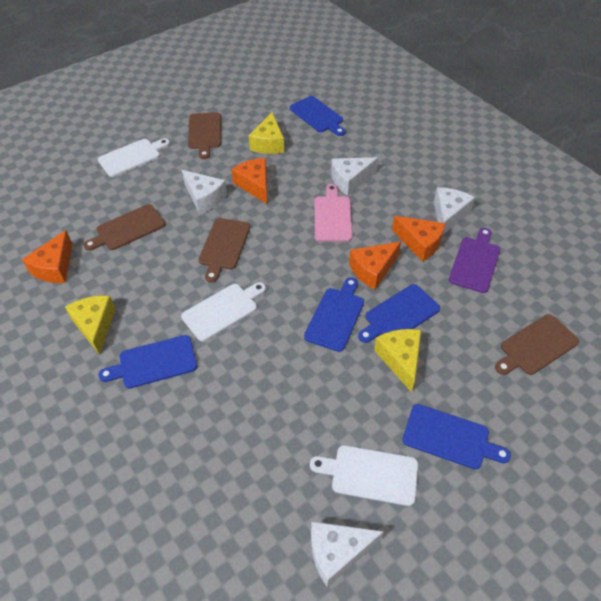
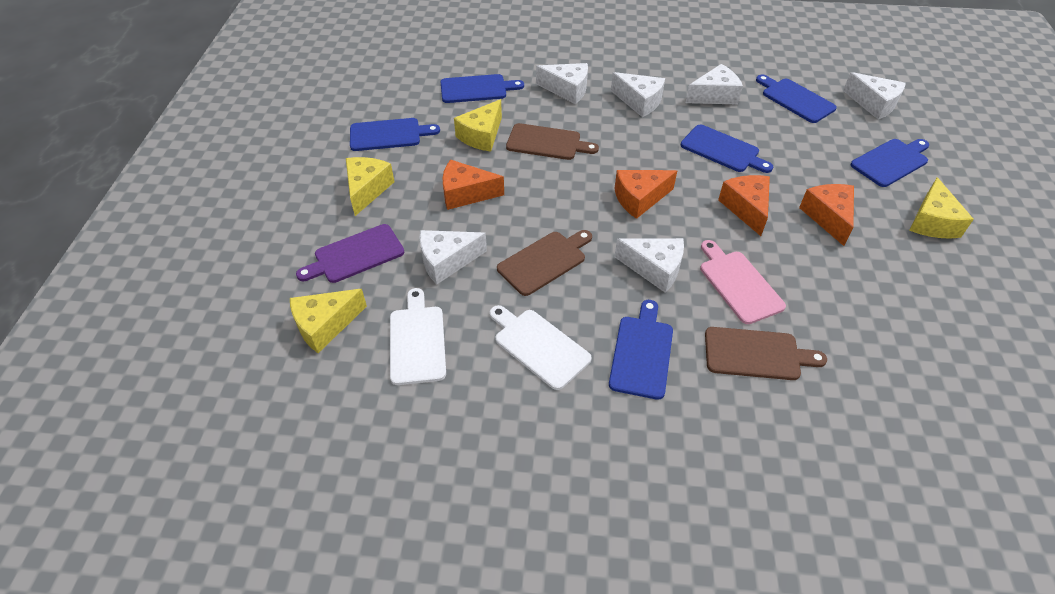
blue cutting board: 5 -> 6
brown cutting board: 4 -> 3
white cheese: 4 -> 6
white cutting board: 3 -> 2
yellow cheese: 3 -> 4

